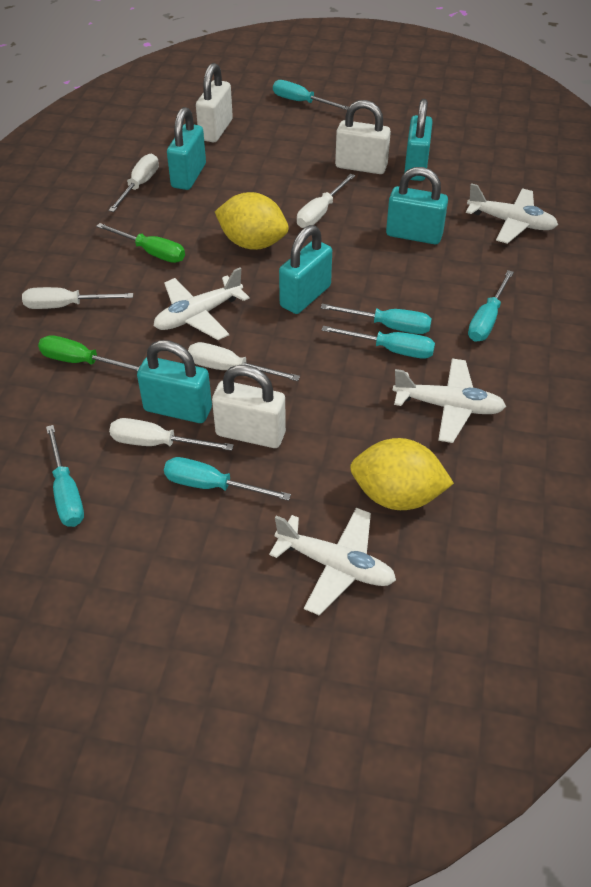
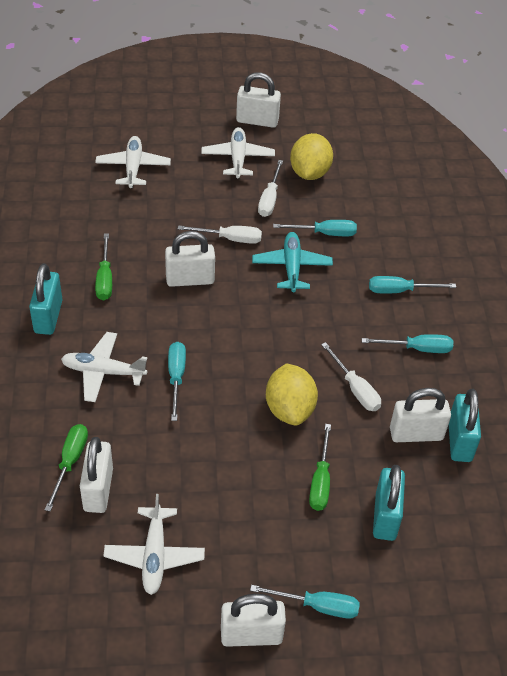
green screwdriver: 2 -> 3
turquoise padlock: 5 -> 3
turquoise plane: 0 -> 1
turquoise screwdriver: 6 -> 5
white padlock: 3 -> 5
white screwdriver: 5 -> 3

